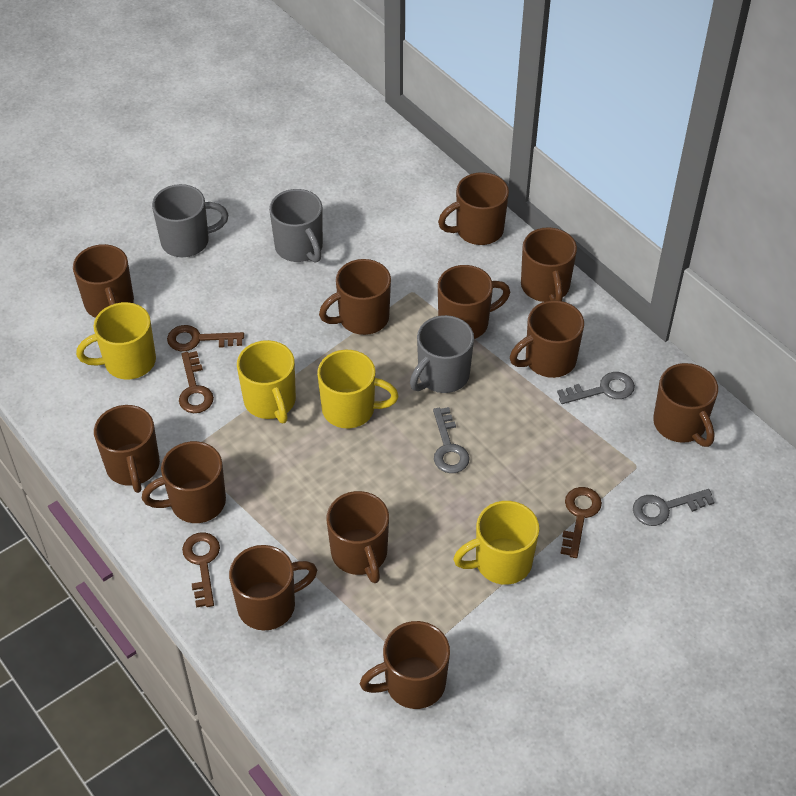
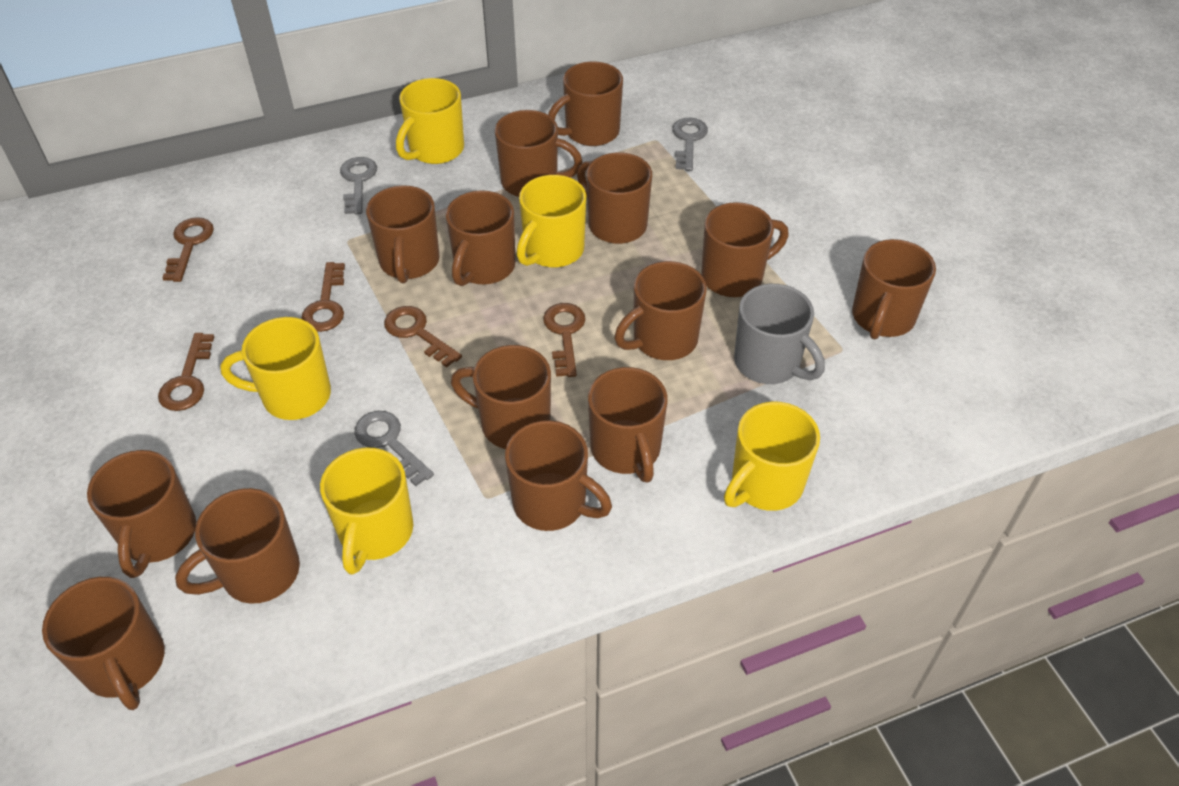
brown key: 4 -> 5
brown mug: 12 -> 14
grey mug: 3 -> 1
yellow mug: 4 -> 5

